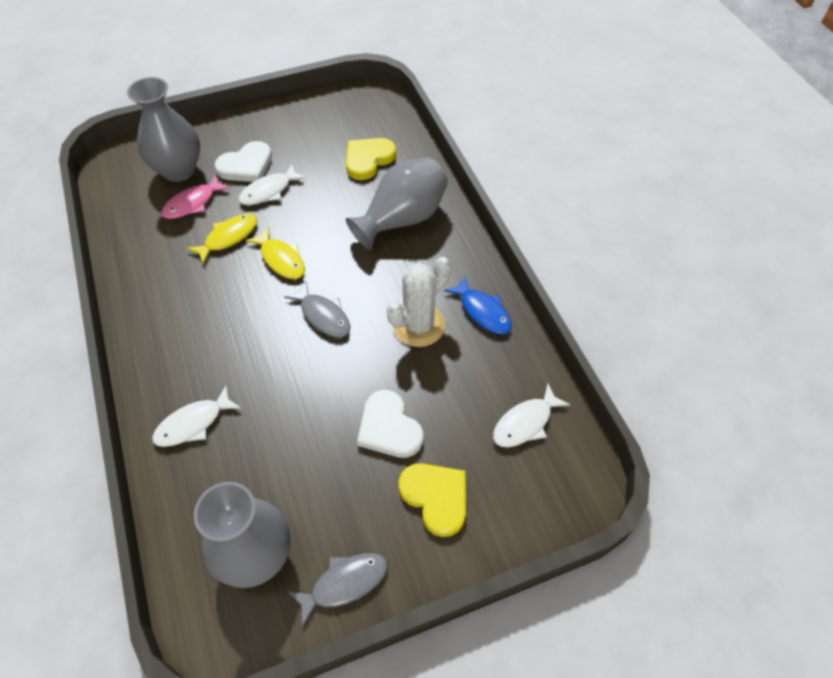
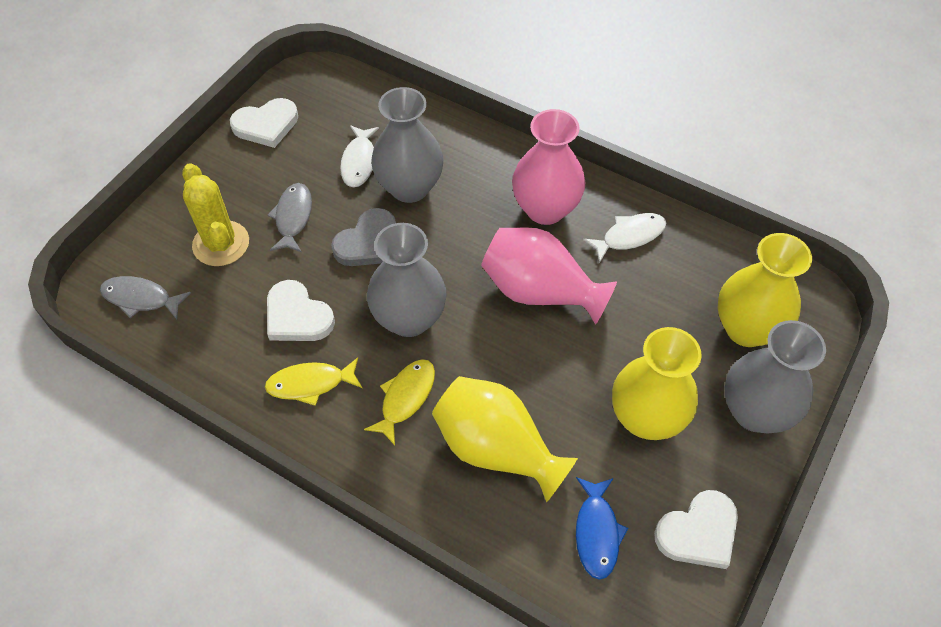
grey heart: 0 -> 1
pink fish: 1 -> 0
pink vase: 0 -> 2
white cactus: 1 -> 0
white fish: 3 -> 2
white heart: 2 -> 3
yellow cactus: 0 -> 1
yellow heart: 2 -> 0
yellow vase: 0 -> 3

